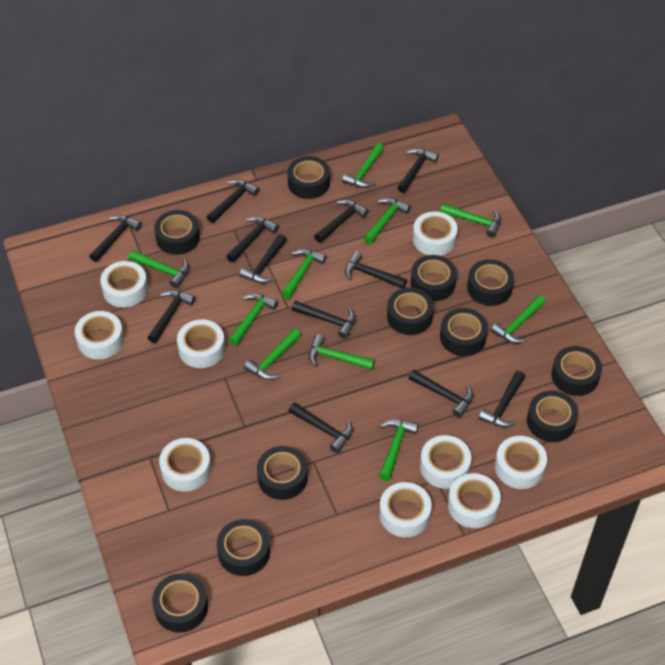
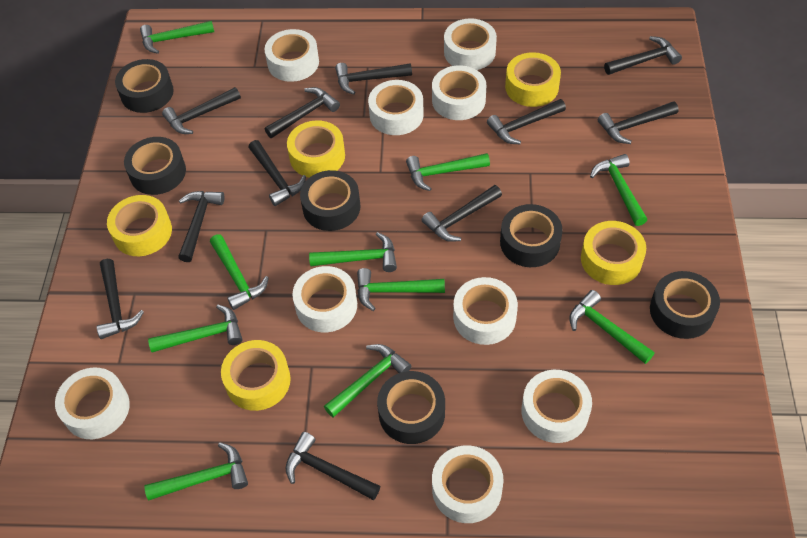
black hammer: 12 -> 11
black tape: 11 -> 6
yellow tape: 0 -> 5

